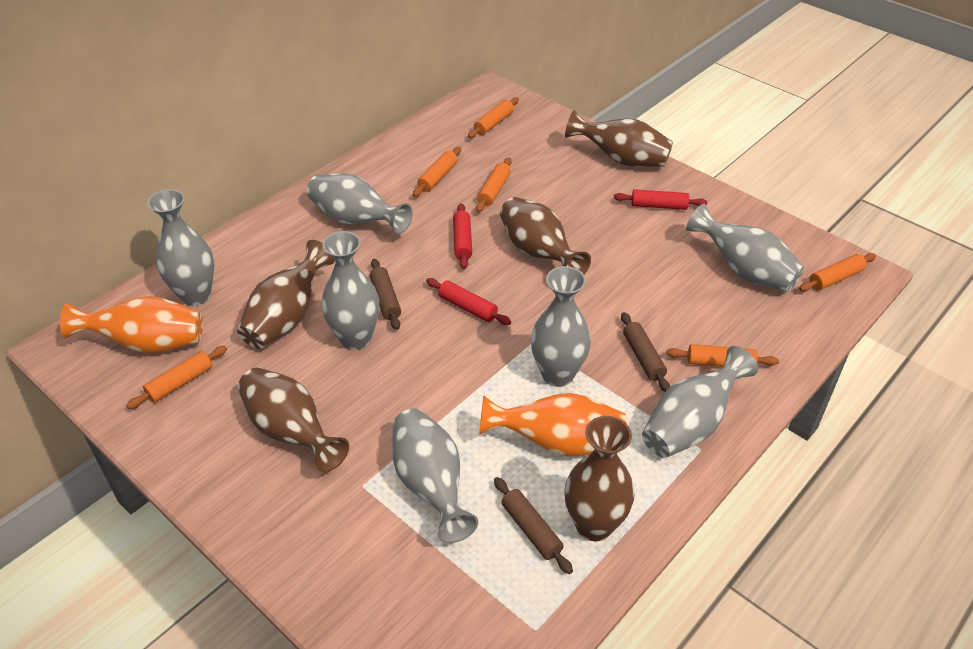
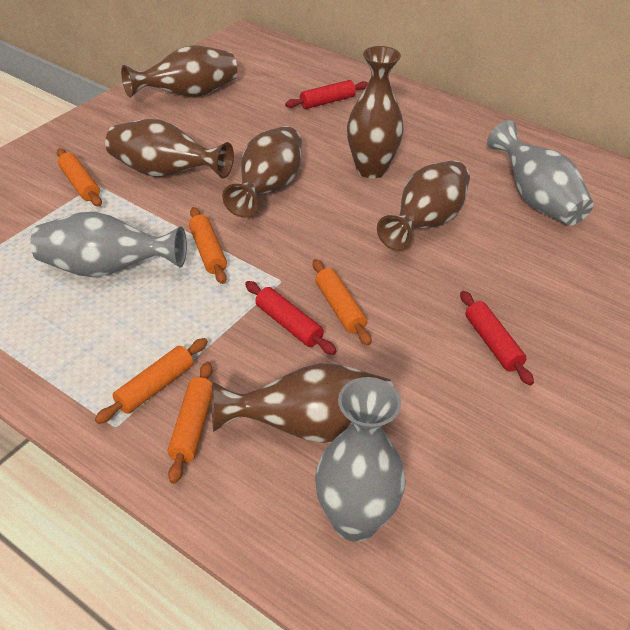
brown rolling pin: 3 -> 0
brown vase: 5 -> 6
grey vase: 7 -> 3
orange rolling pin: 6 -> 5
orange vase: 2 -> 0

